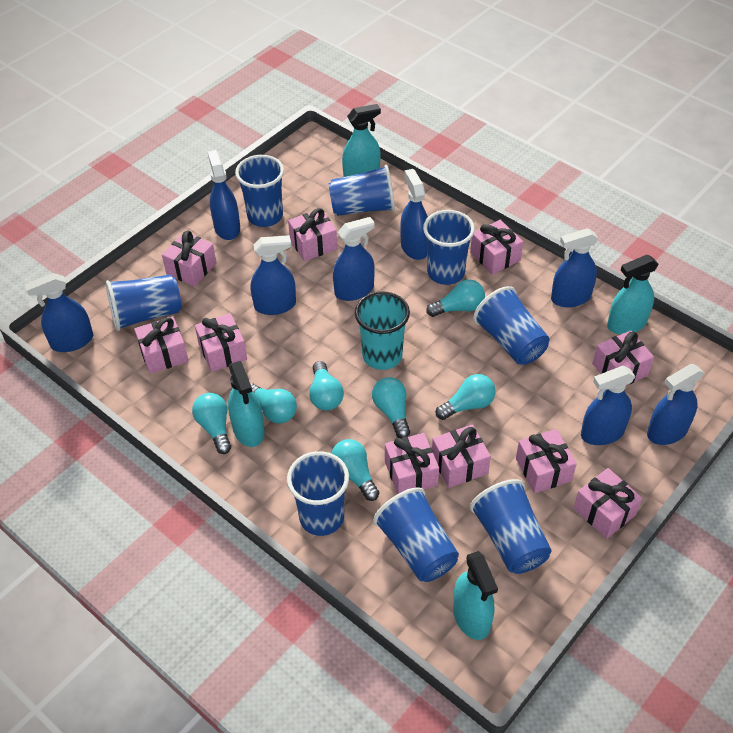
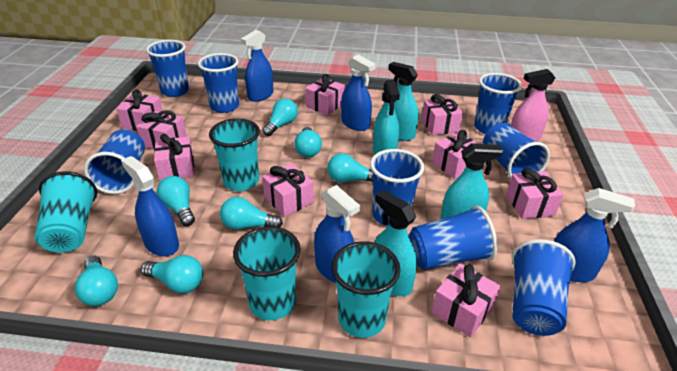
blue spray bottle: 8 -> 5
pink gift: 10 -> 9
pink spray bottle: 0 -> 1
turquoise cup: 1 -> 4

